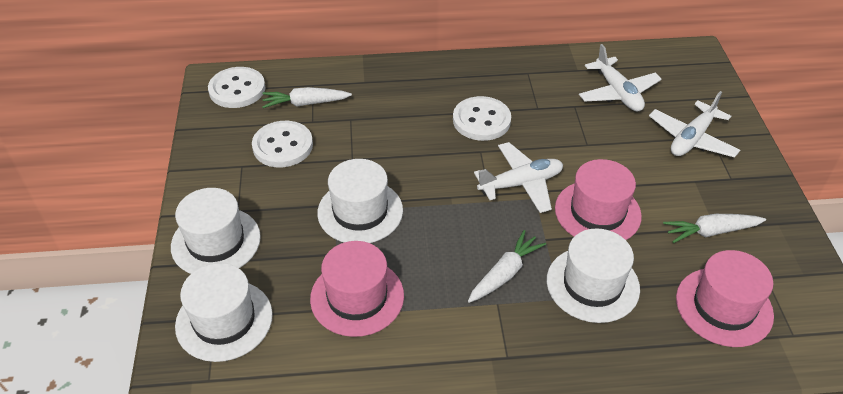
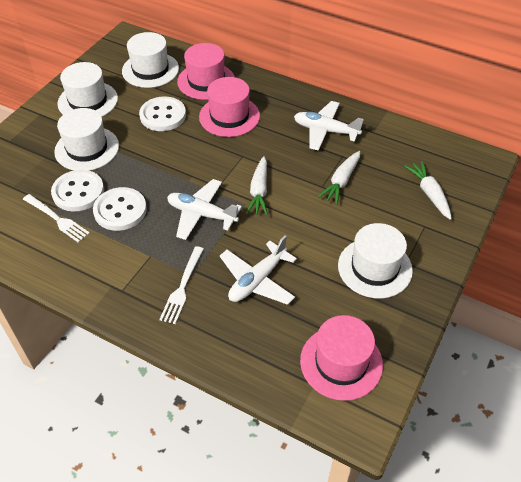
white fork: 0 -> 2

